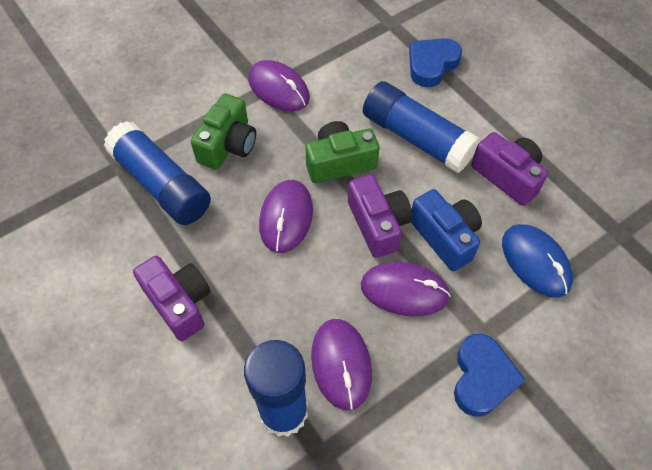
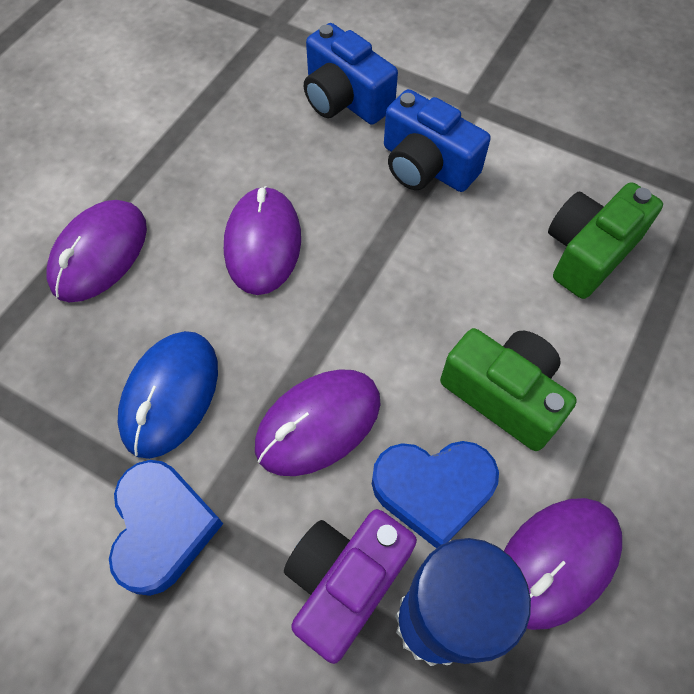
blue camera: 1 -> 2
blue glue stick: 3 -> 1
purple camera: 3 -> 1

